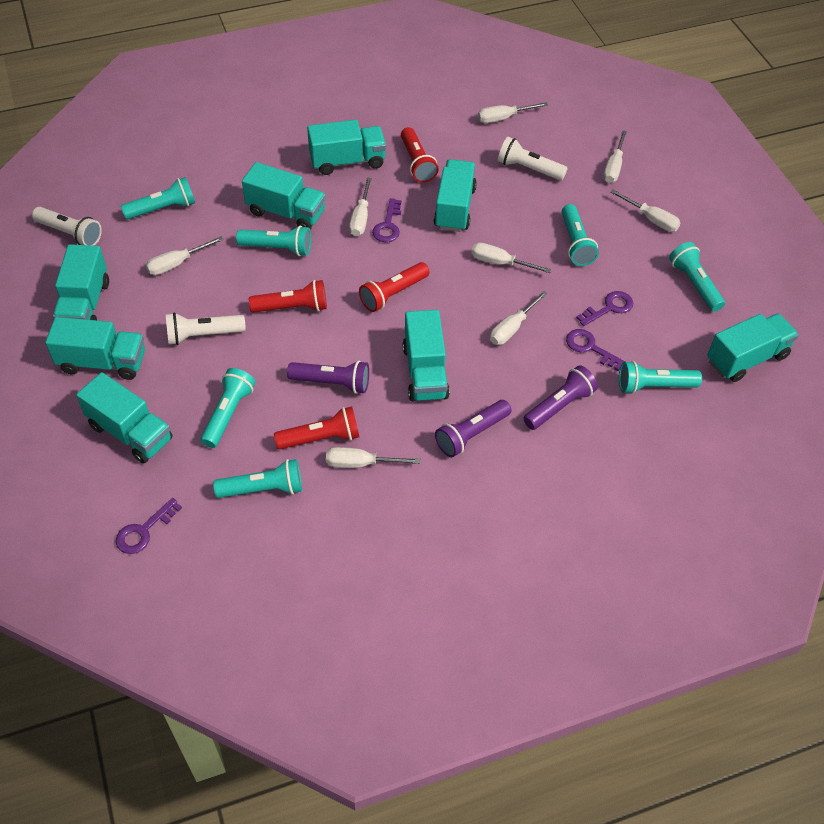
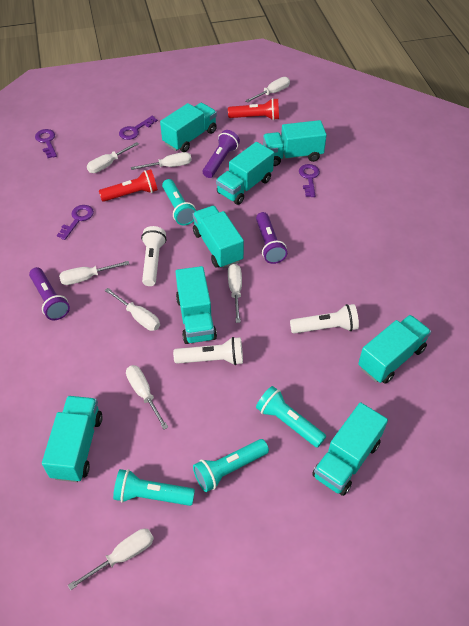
red flashlight: 4 -> 2
turquoise flashlight: 7 -> 4

